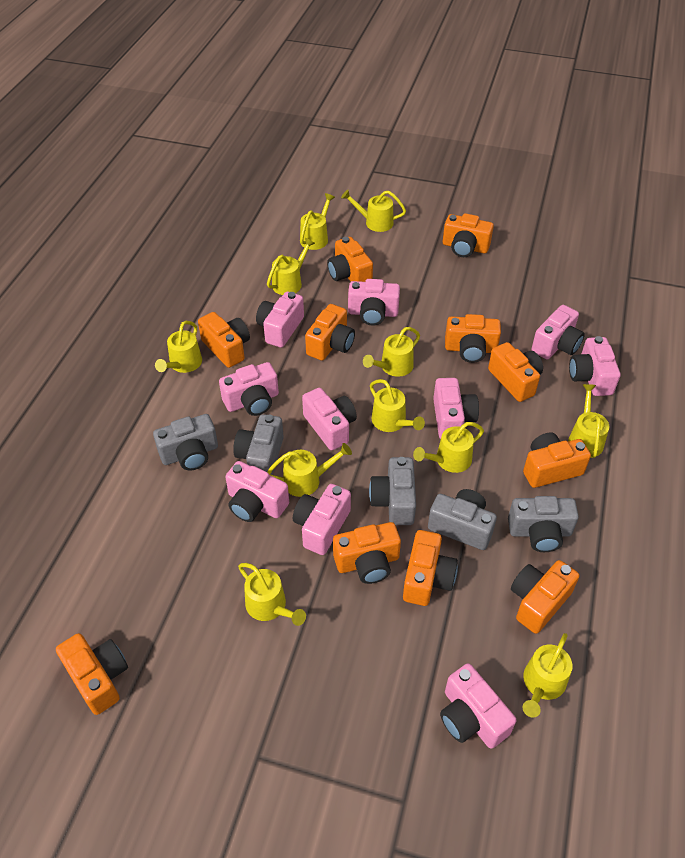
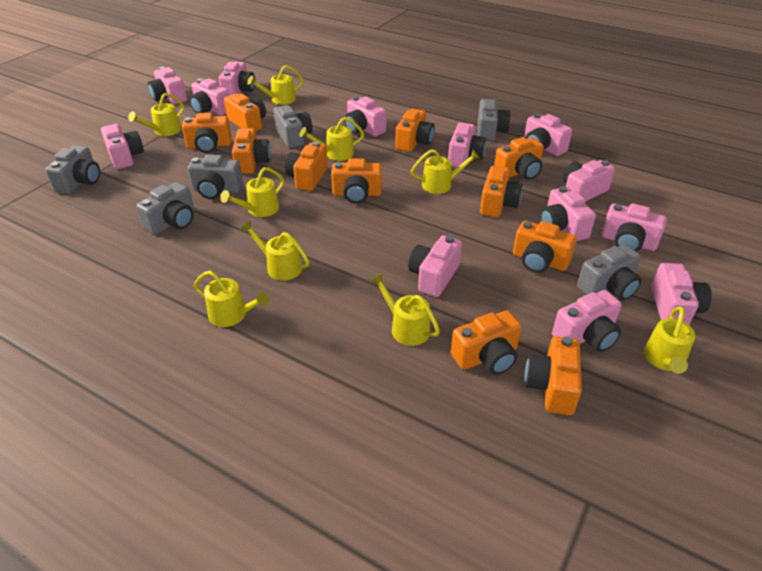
grey camera: 5 -> 6
pink camera: 10 -> 13
yellow watering can: 11 -> 9

